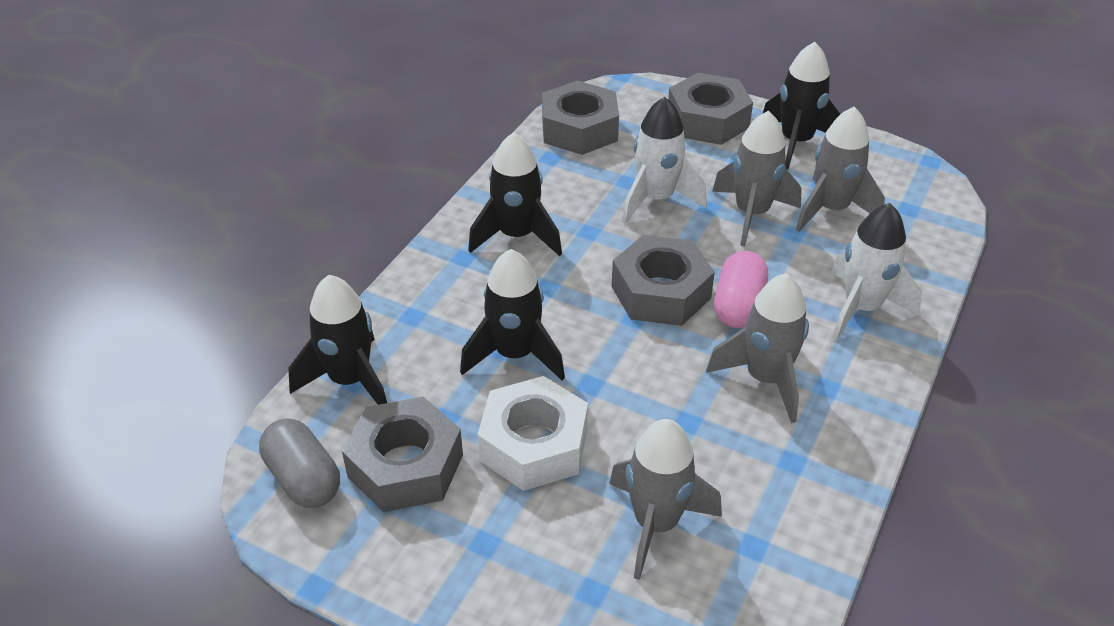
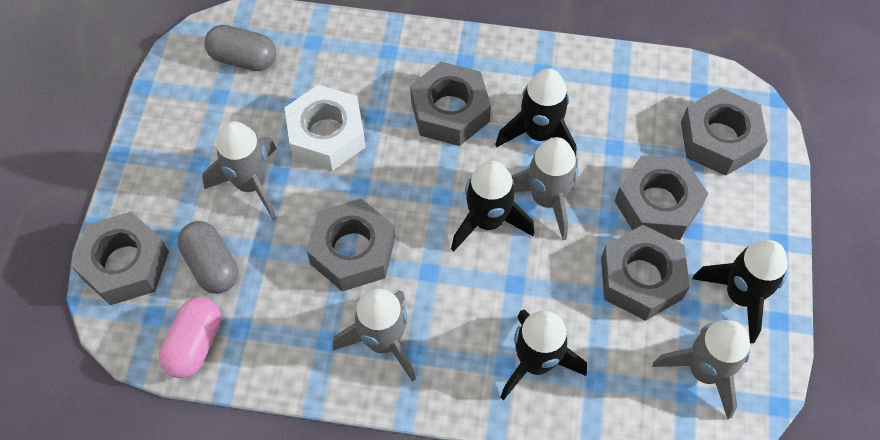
grey capsule: 1 -> 2
grey nut: 4 -> 6
white rocket: 2 -> 0

